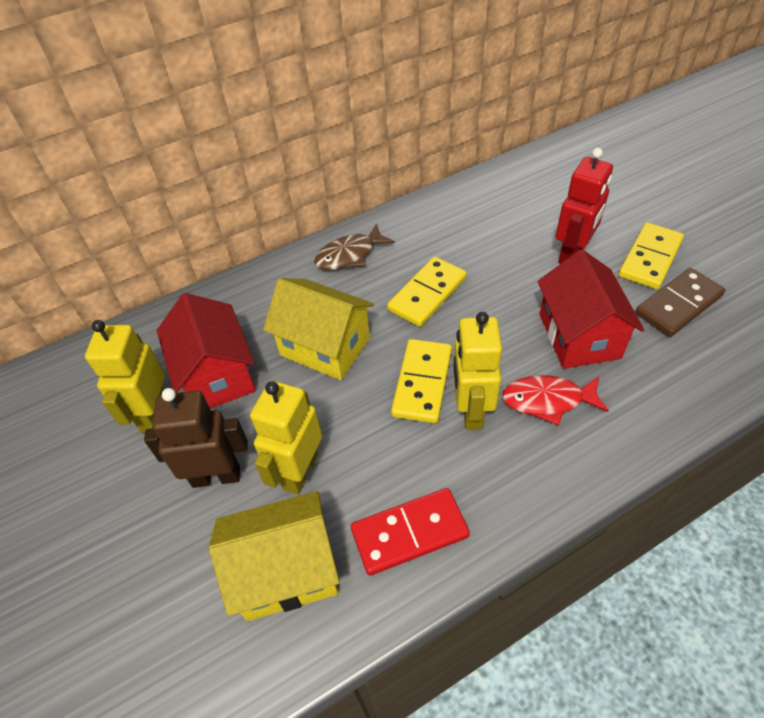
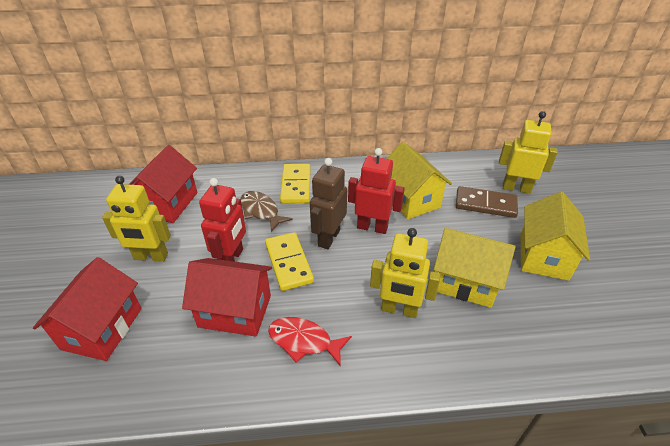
red domino: 1 -> 0
red house: 2 -> 3
red robot: 1 -> 2
yellow domino: 3 -> 2
yellow house: 2 -> 3

